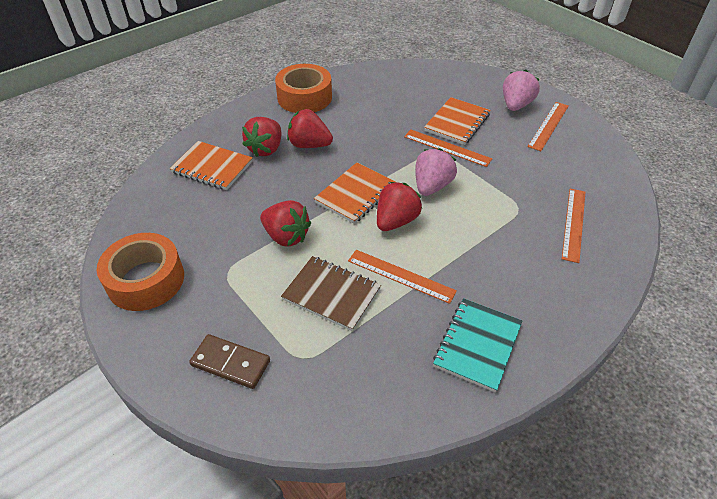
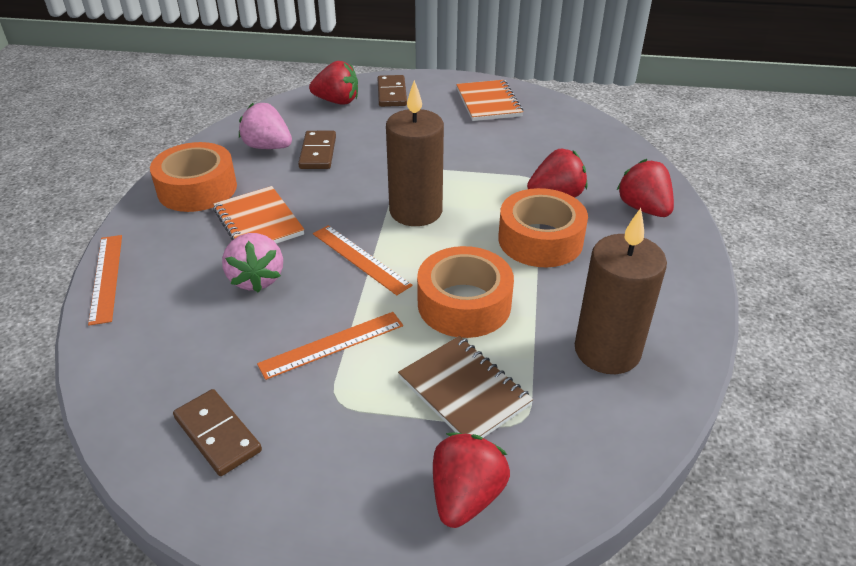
brown candle: 0 -> 2
brown domino: 1 -> 3
orange notebook: 3 -> 2
orange ruler: 4 -> 3
orange tape: 2 -> 3
turquoise notebook: 1 -> 0

